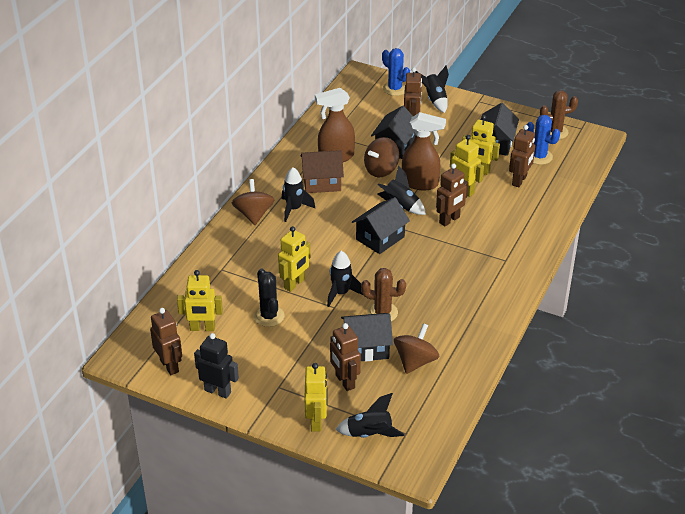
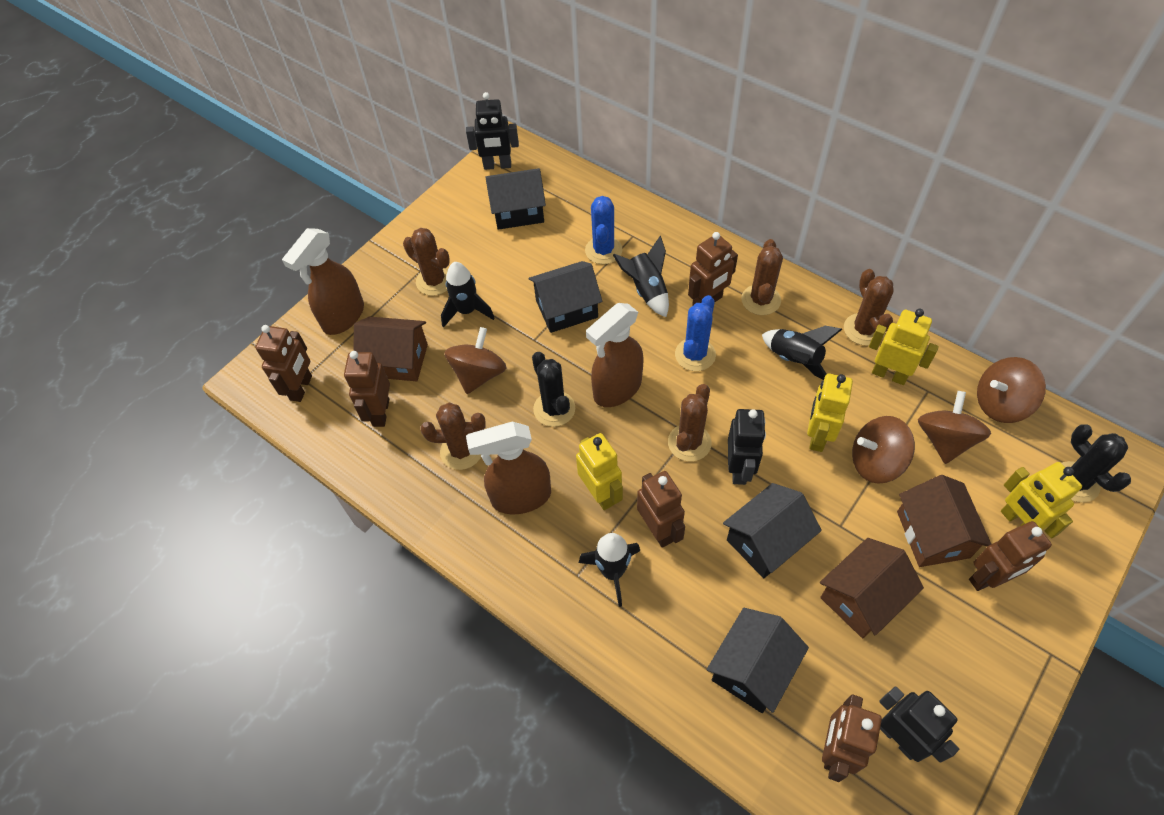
black cactus: 1 -> 2
black robot: 1 -> 3
black rocket: 5 -> 4
brown cactus: 2 -> 5
brown house: 1 -> 3
brown robot: 5 -> 6
brown spinning top: 3 -> 4
brown spray bottle: 2 -> 3
yellow robot: 5 -> 4

